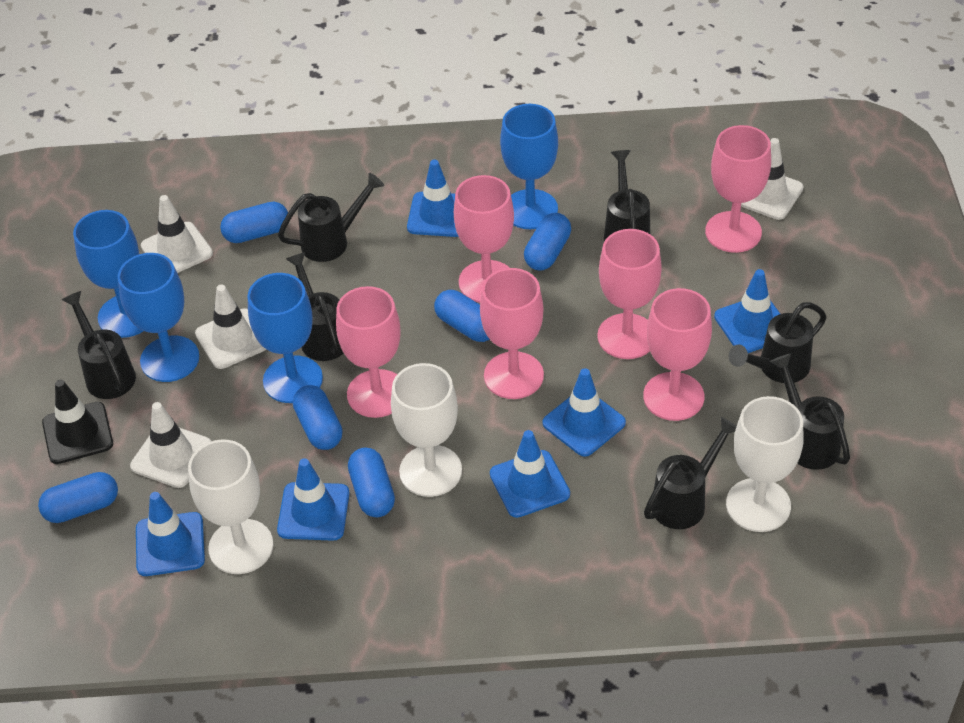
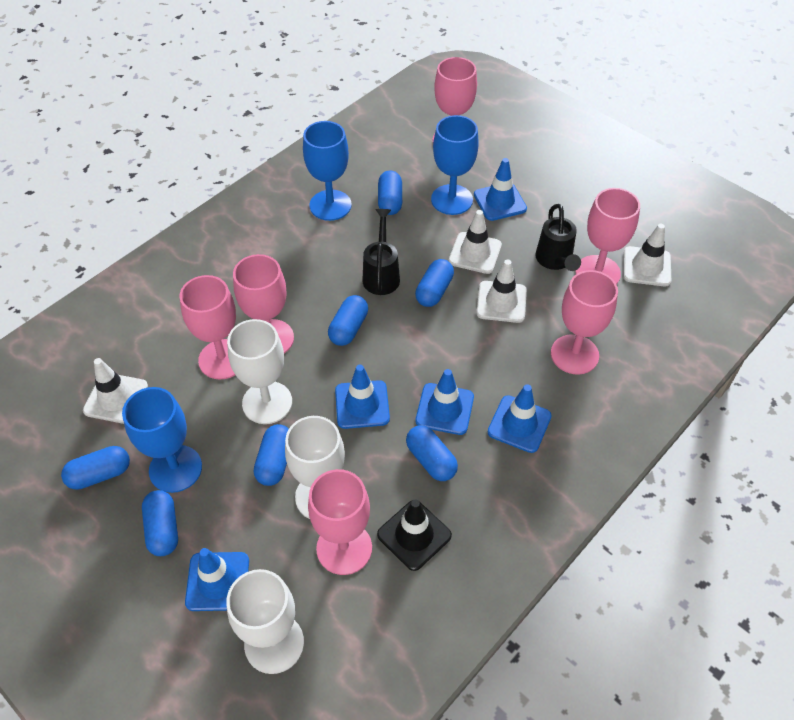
black watering can: 7 -> 2
blue capsule: 6 -> 7
blue goblet: 4 -> 3
blue traffic cone: 6 -> 5

